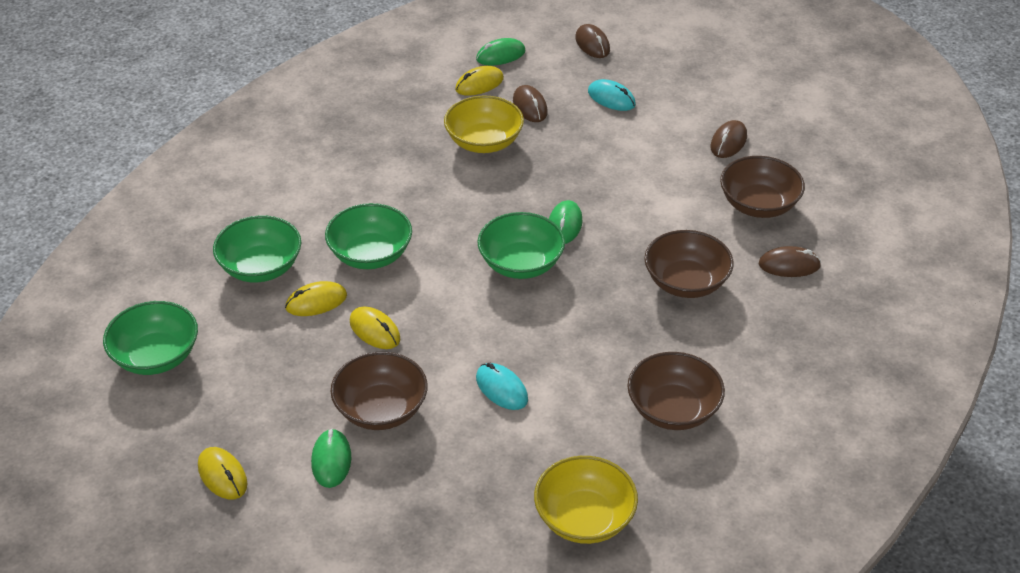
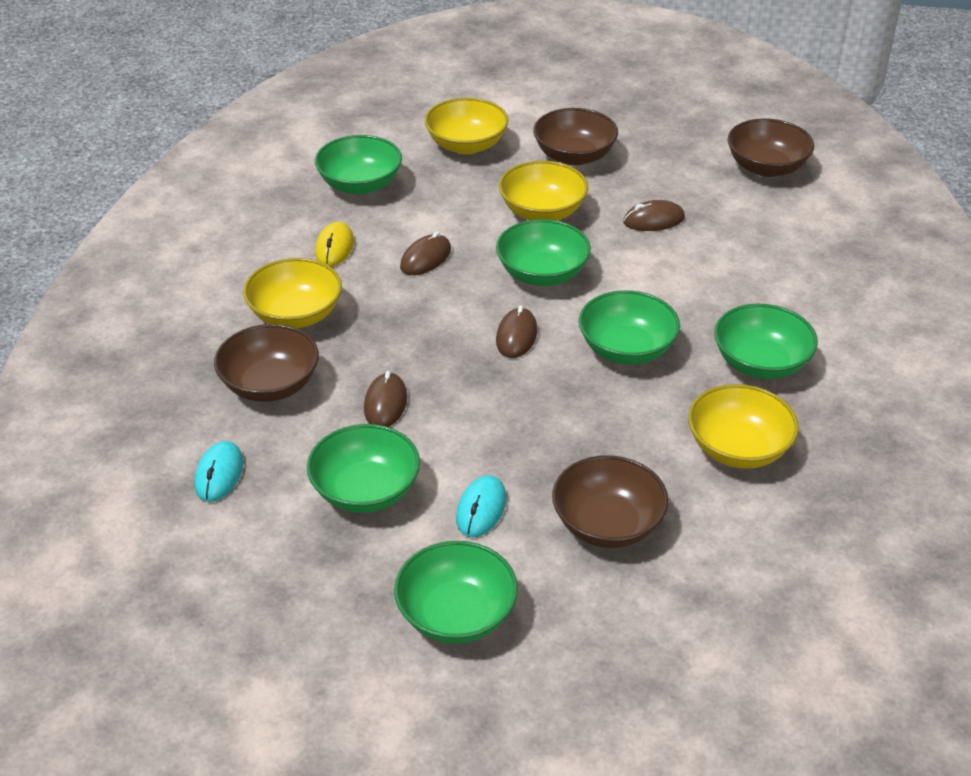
green bowl: 4 -> 6
green mouse: 3 -> 0
yellow bowl: 2 -> 4
yellow mouse: 4 -> 1

